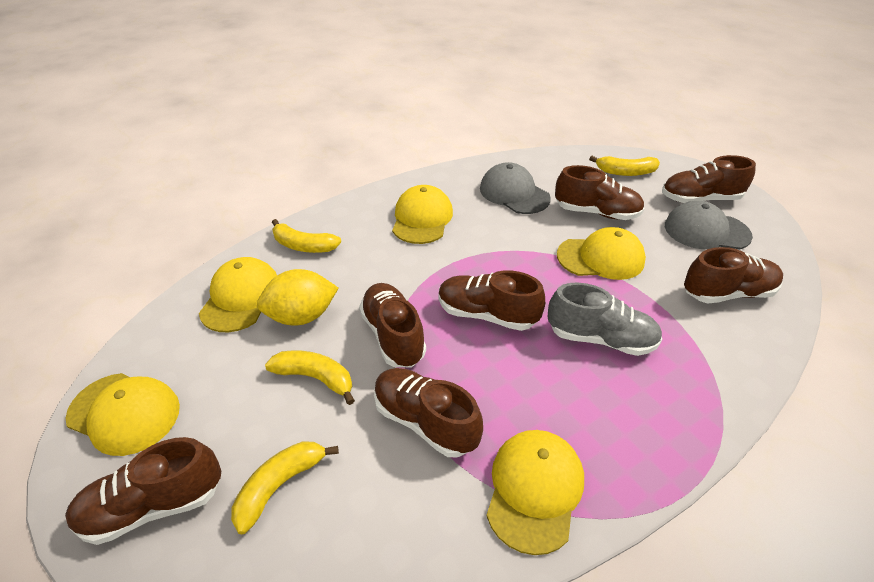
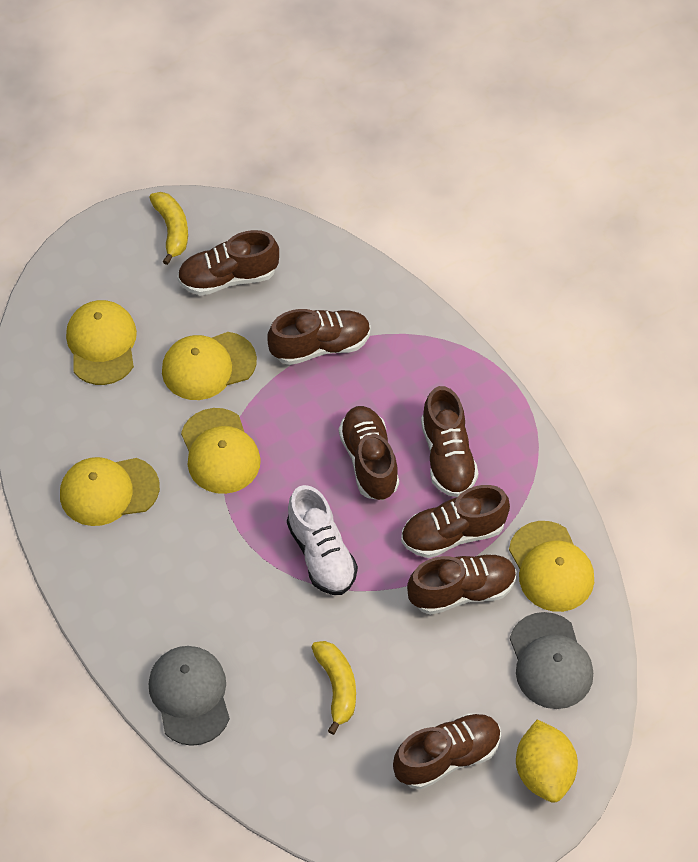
grey shoe: 1 -> 0
white shoe: 0 -> 1
yellow banana: 4 -> 2

